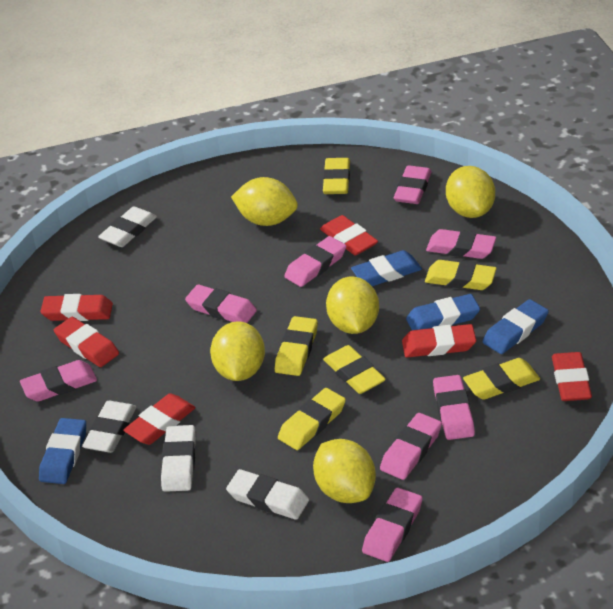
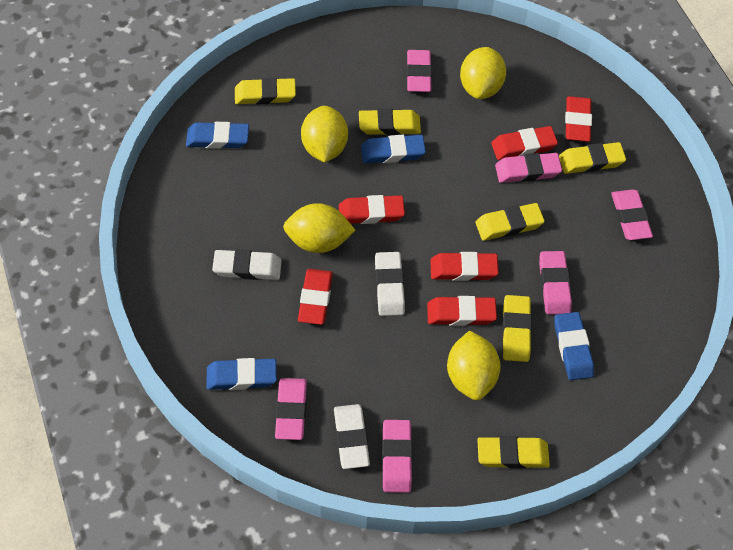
pink eraser: 8 -> 6
white eraser: 4 -> 3
yellow lemon: 5 -> 4

